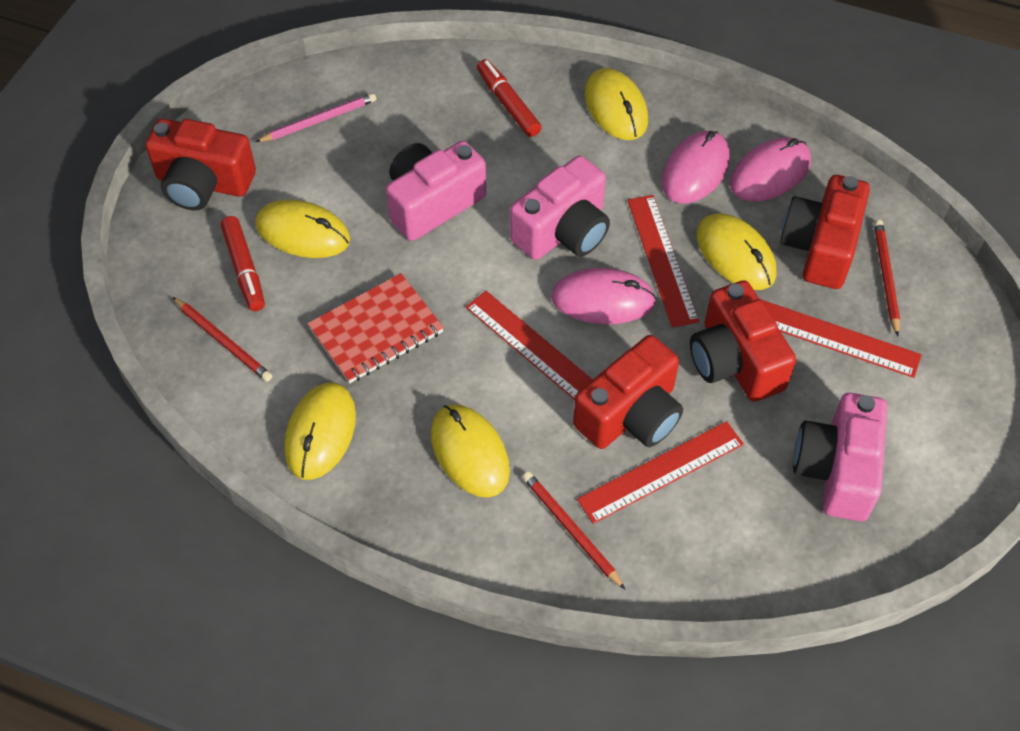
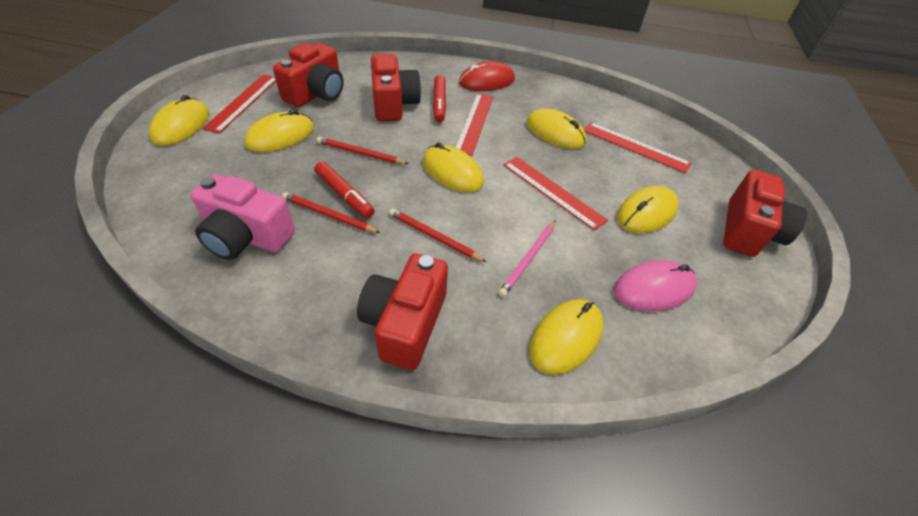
pink camera: 3 -> 1
pink mouse: 3 -> 1
red mouse: 0 -> 1
red notebook: 1 -> 0
yellow mouse: 5 -> 6

